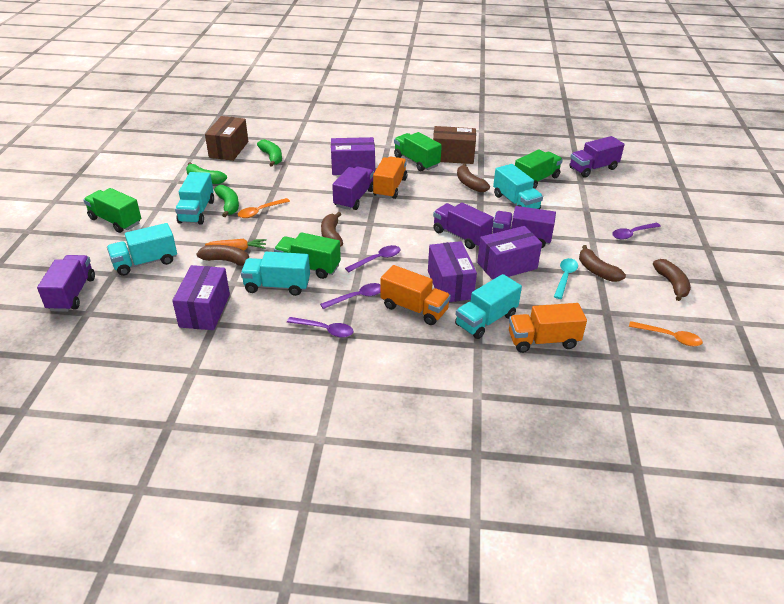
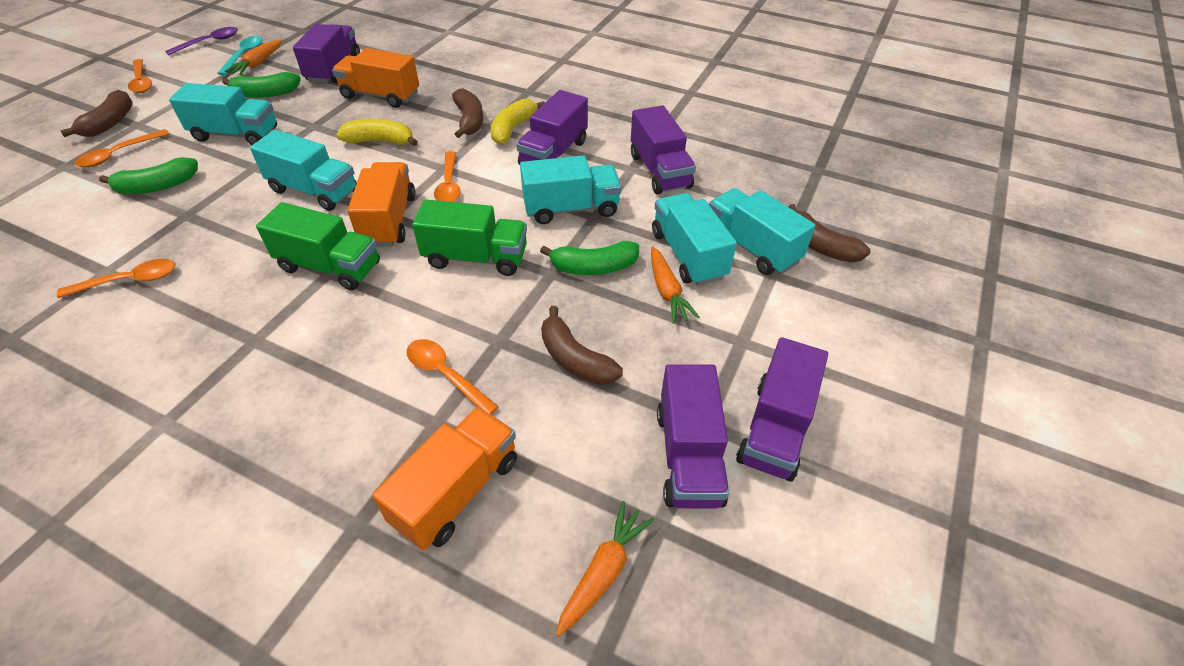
brown banana: 5 -> 4
brown box: 2 -> 0
green truck: 4 -> 2
orange carrot: 1 -> 3
orange spoon: 2 -> 5
purple box: 4 -> 0
purple spoon: 4 -> 1
yellow banana: 0 -> 2

